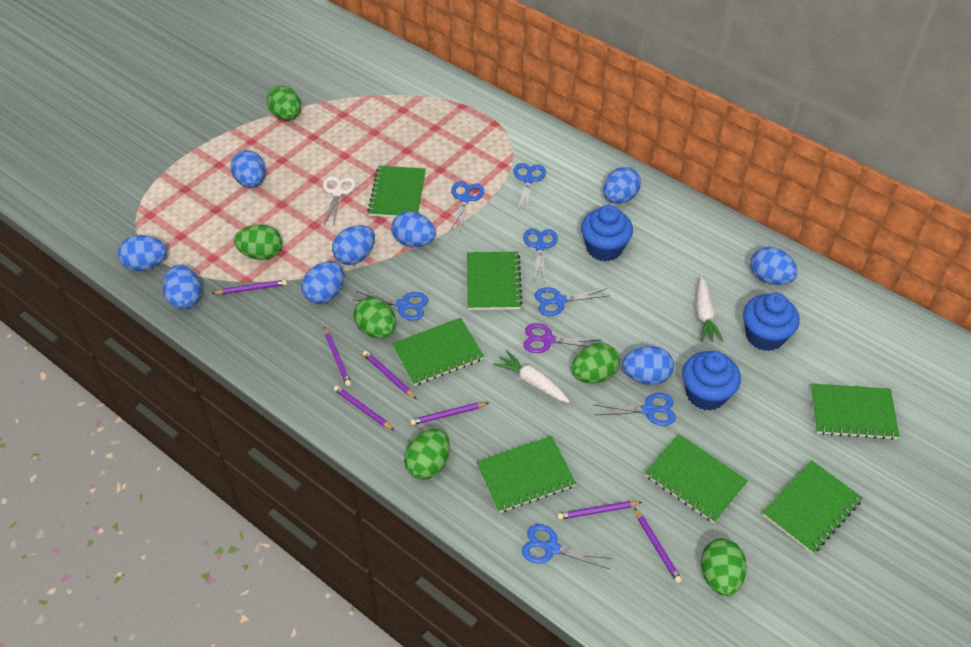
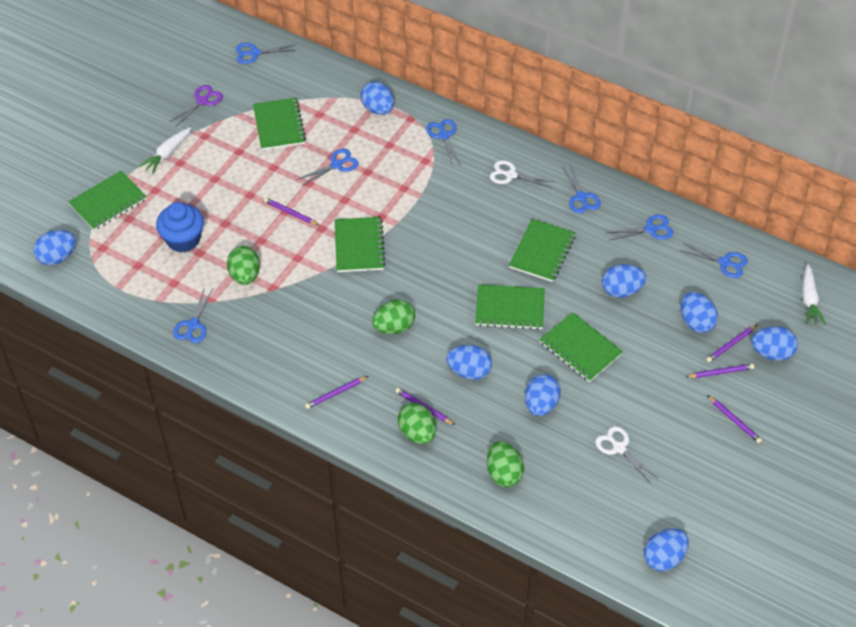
blue cupcake: 3 -> 1
blue egg: 9 -> 8
green egg: 6 -> 4
green notebook: 7 -> 6
purple pencil: 7 -> 6
white scissors: 1 -> 2

